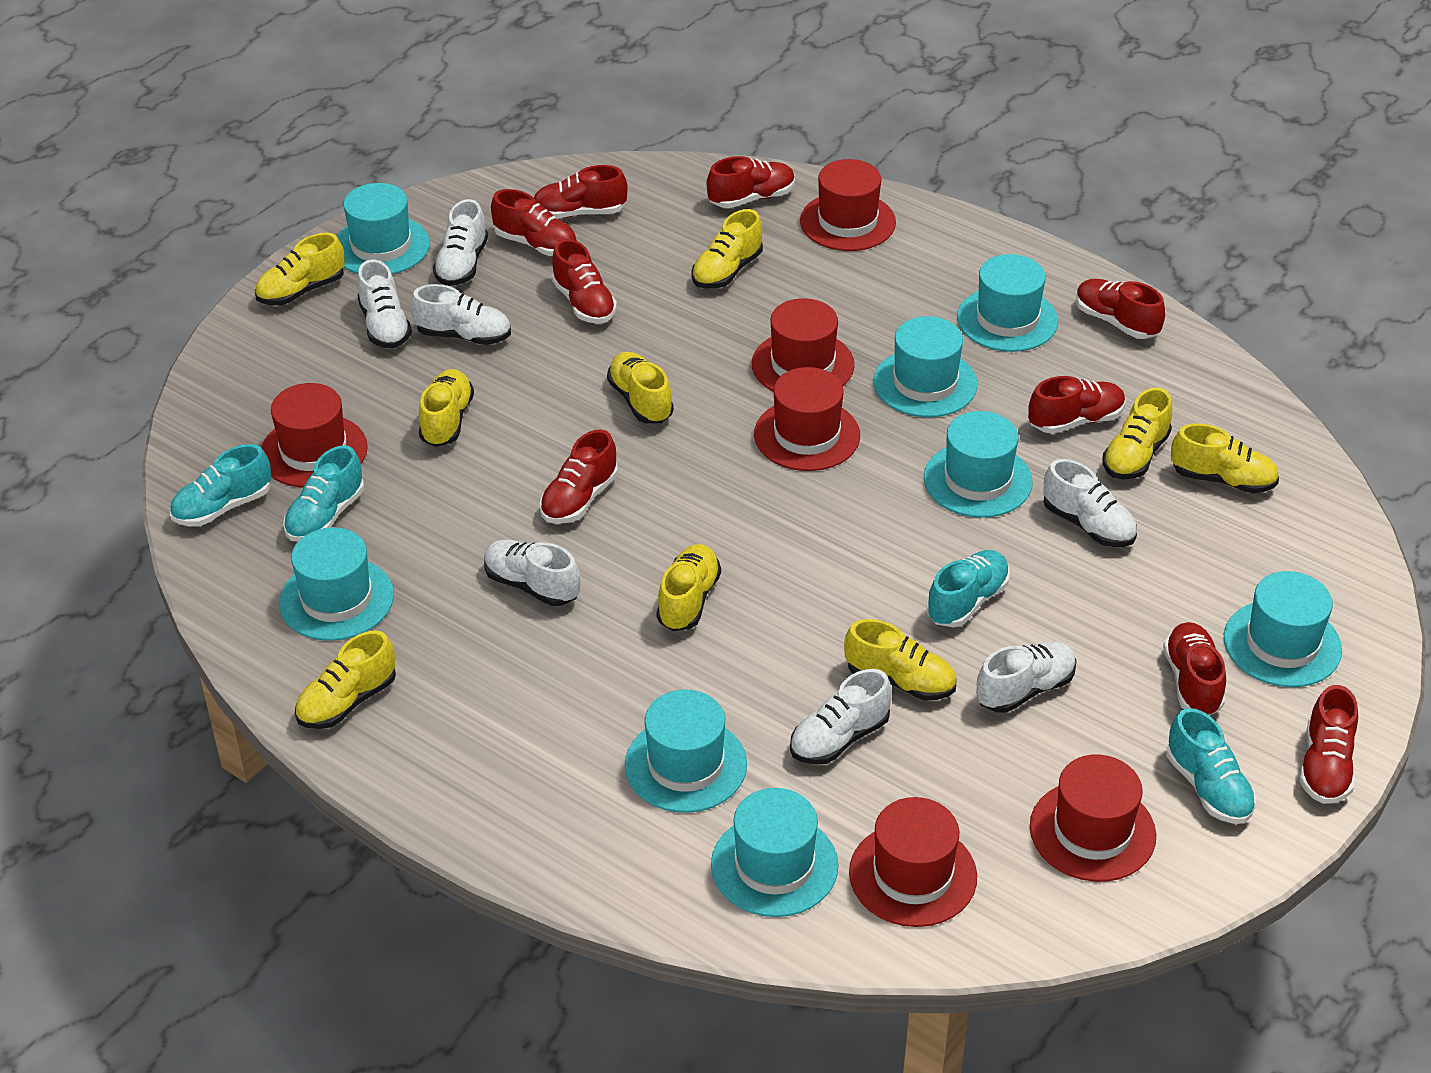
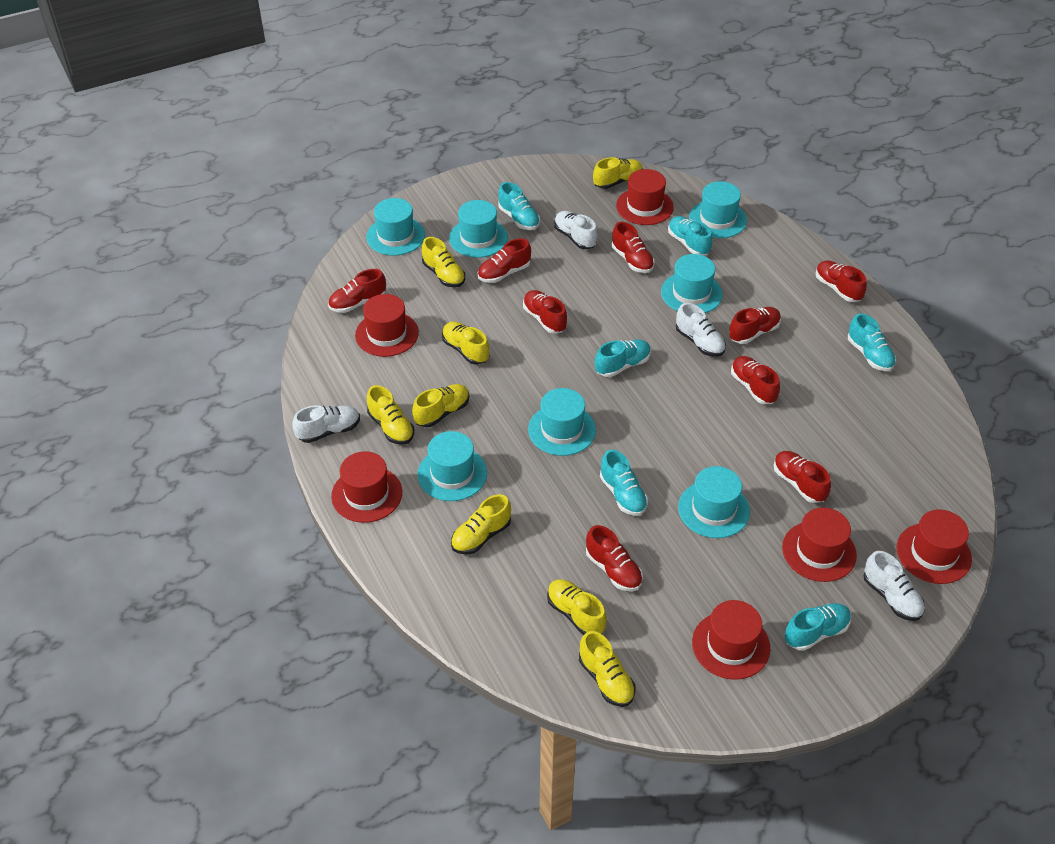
turquoise hat: 8 -> 7
turquoise shoe: 4 -> 6
white shoe: 7 -> 4
yellow shoe: 9 -> 8

